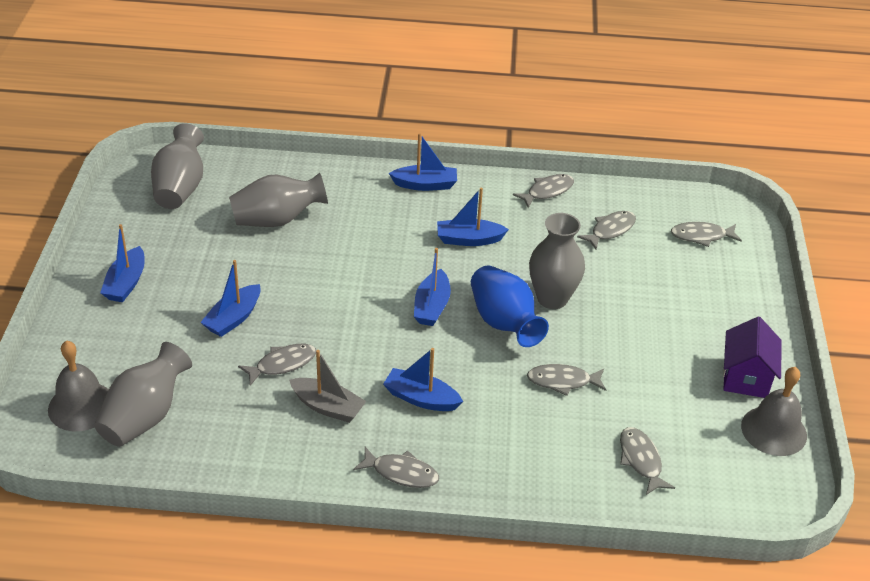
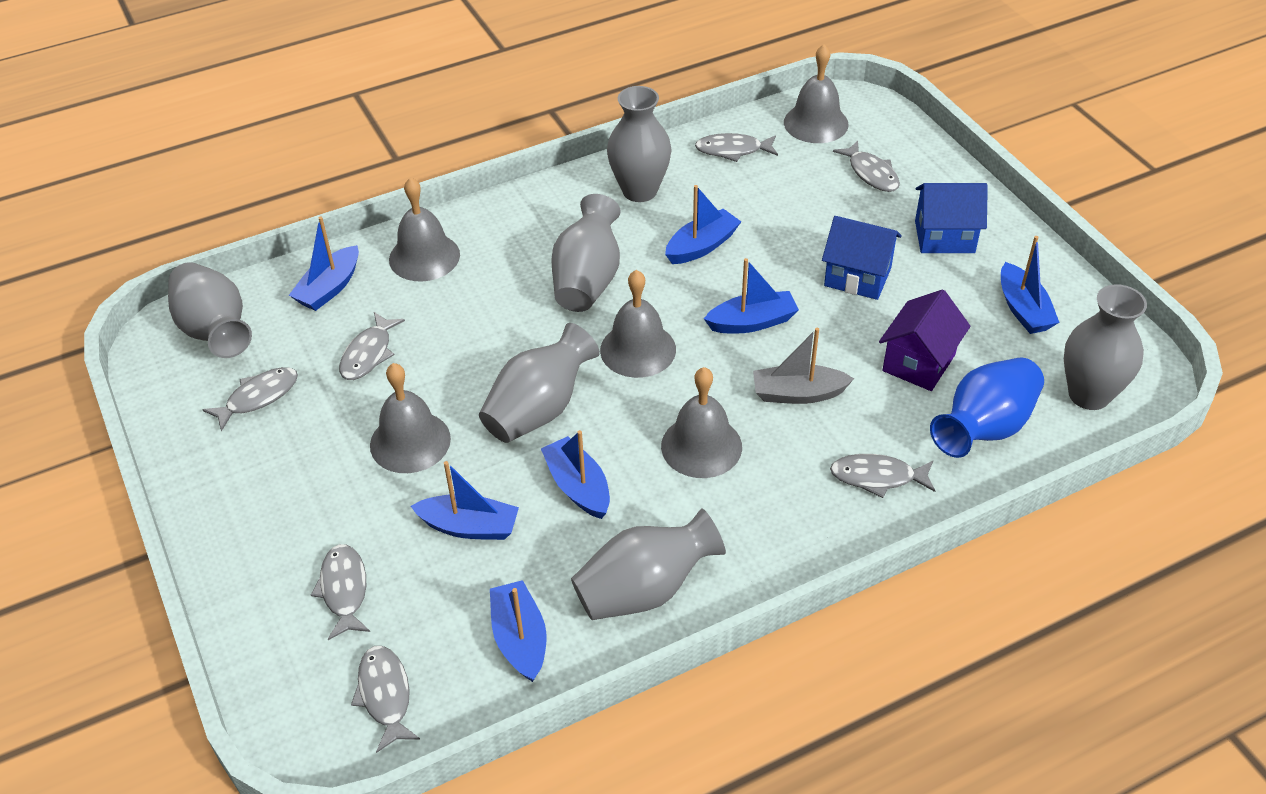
blue boat: 6 -> 7
blue house: 0 -> 2
grey bell: 2 -> 5
grey vase: 4 -> 6

